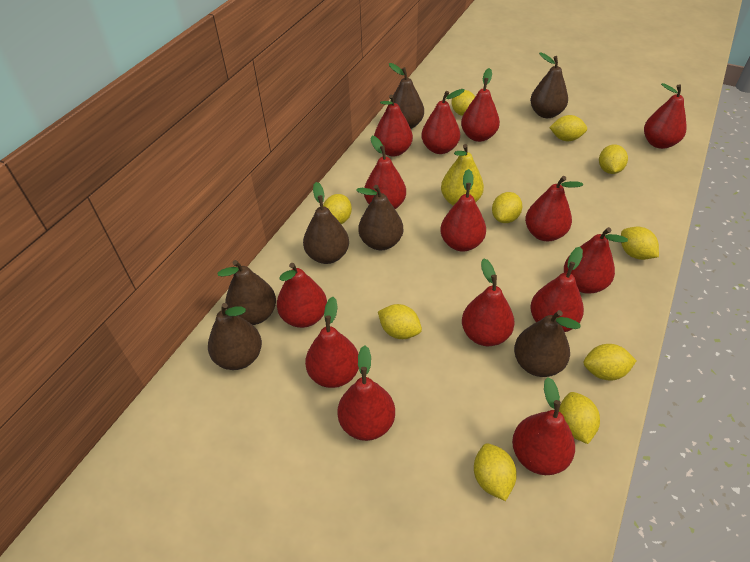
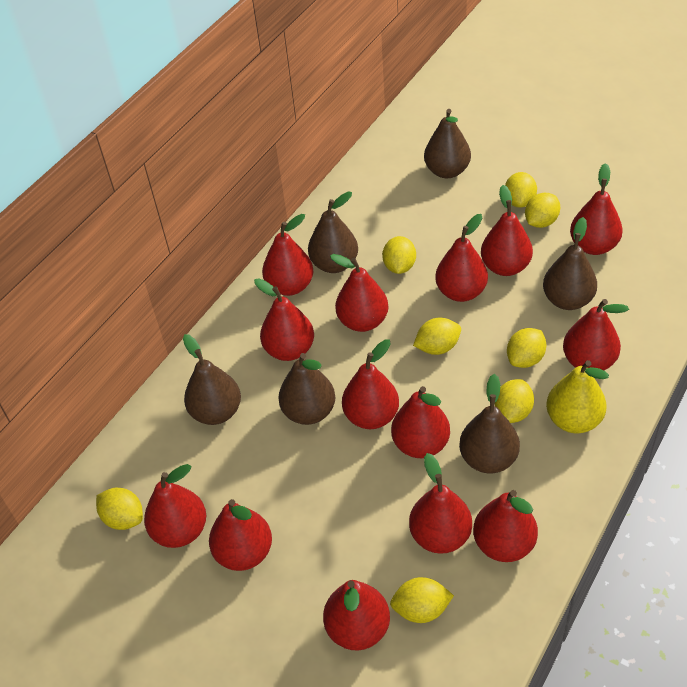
brown pear: 7 -> 6
yellow lemon: 10 -> 8

